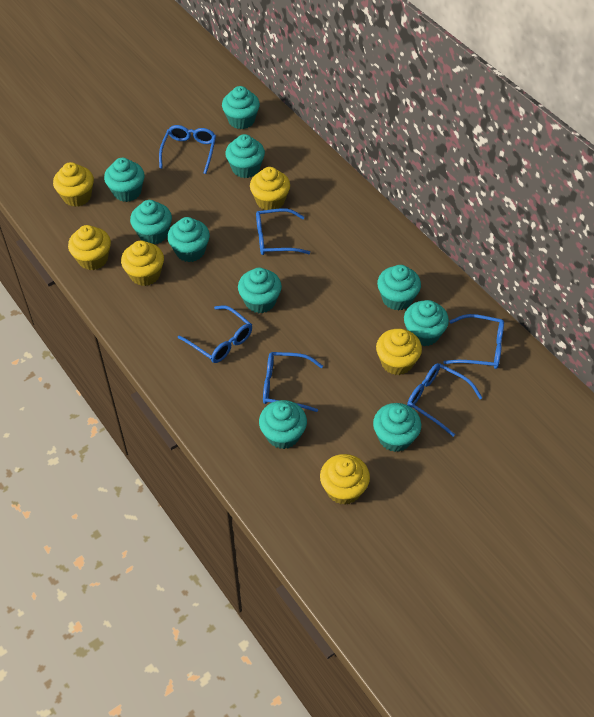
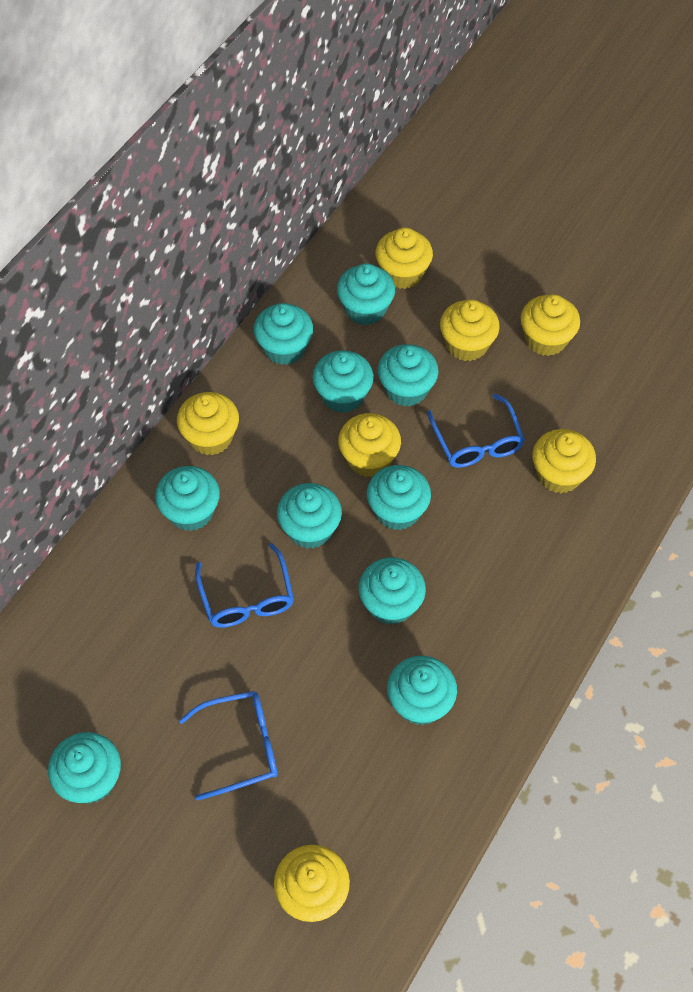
blue glasses: 6 -> 3
yellow cupcake: 6 -> 7

